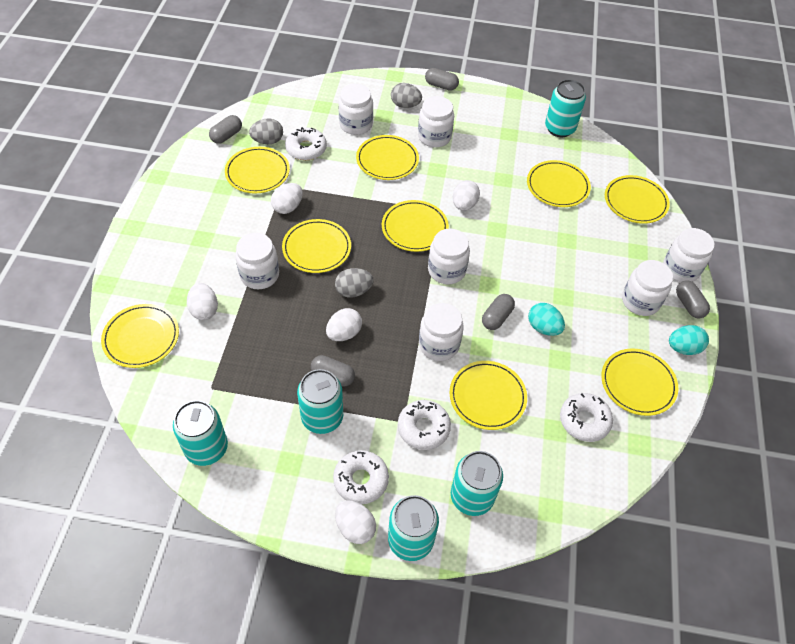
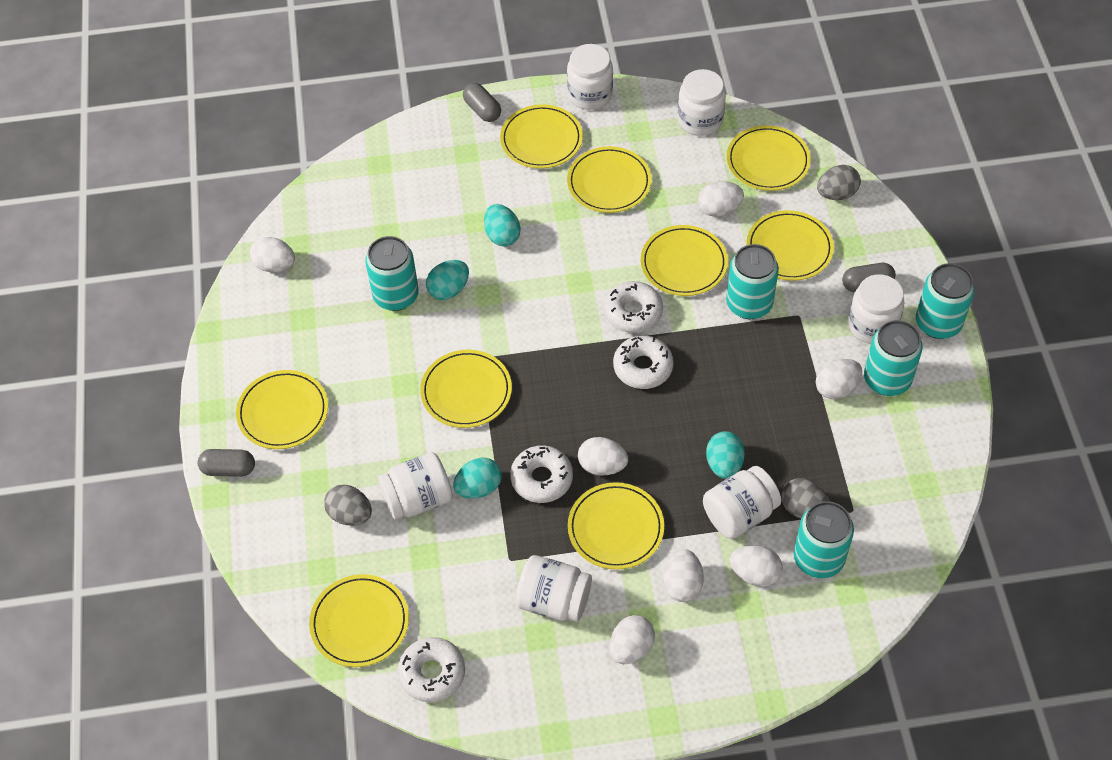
grey capsule: 5 -> 3
turquoise egg: 2 -> 4
white egg: 5 -> 7
white jar: 7 -> 6

